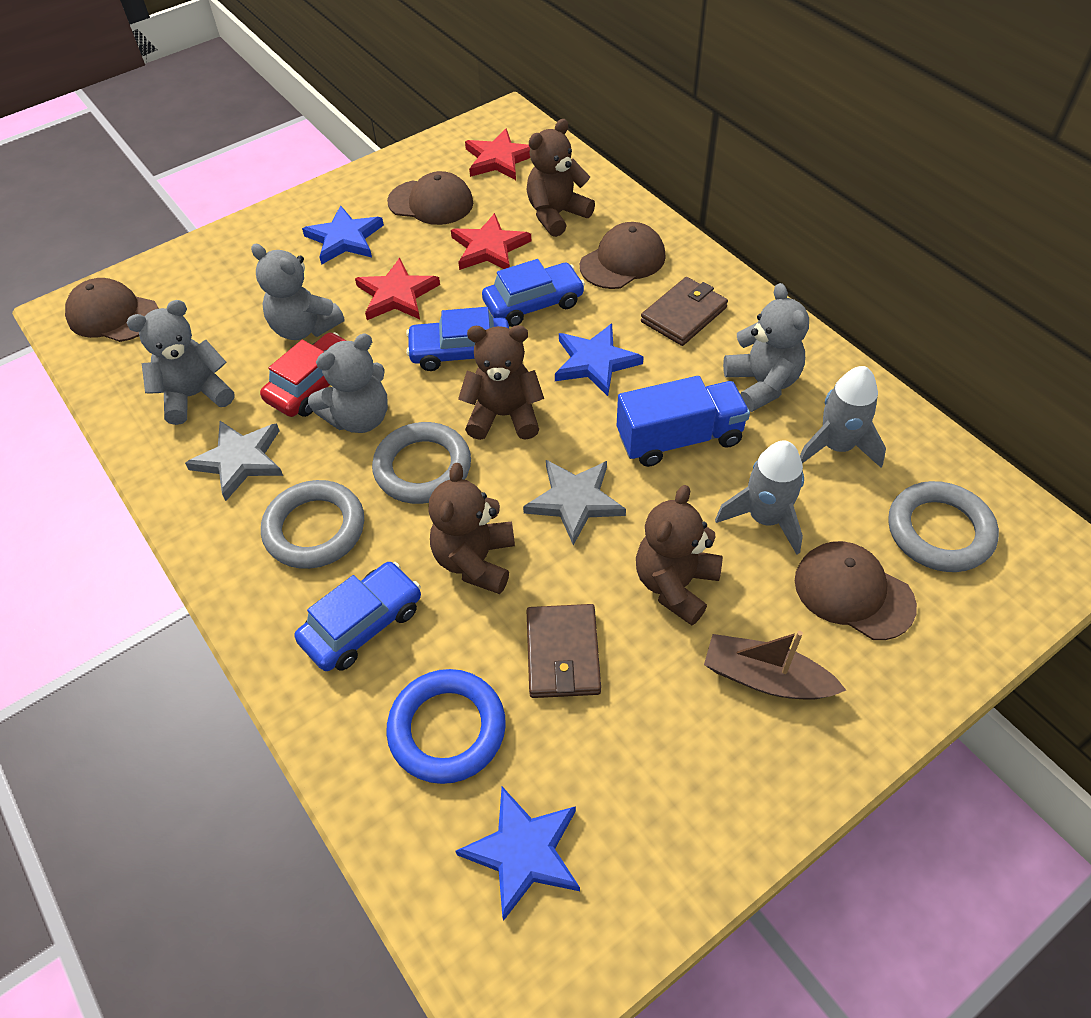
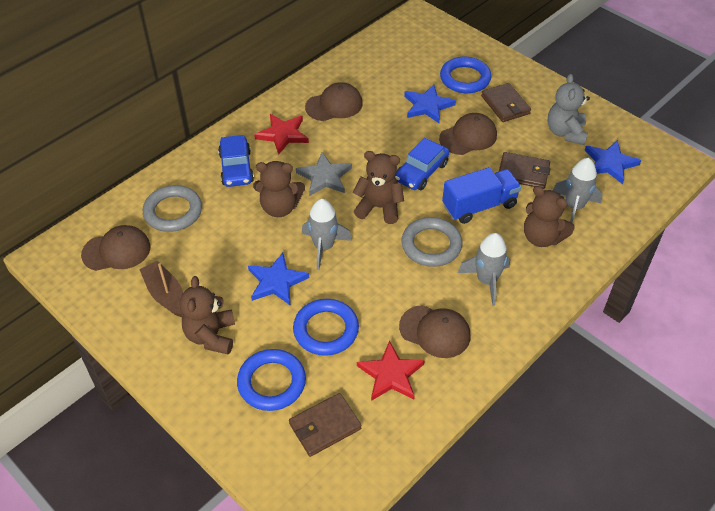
blue car: 3 -> 2
blue ring: 1 -> 3
brown wallet: 2 -> 3
grey ring: 3 -> 2
grey rocket: 2 -> 3
grey star: 2 -> 1
grey teddy bear: 4 -> 1
red car: 1 -> 0
red star: 3 -> 2

